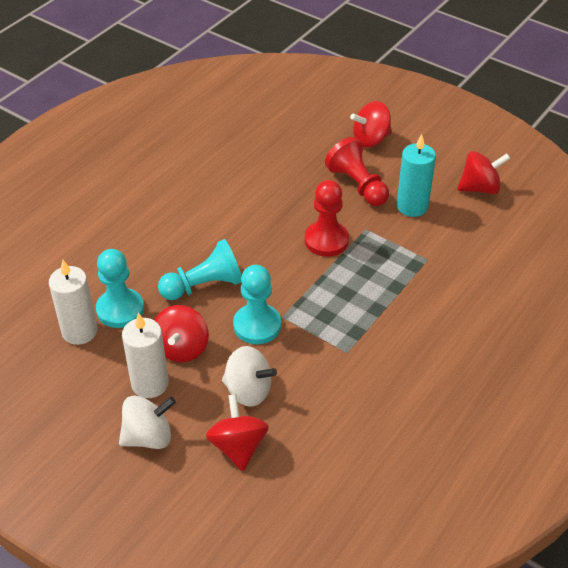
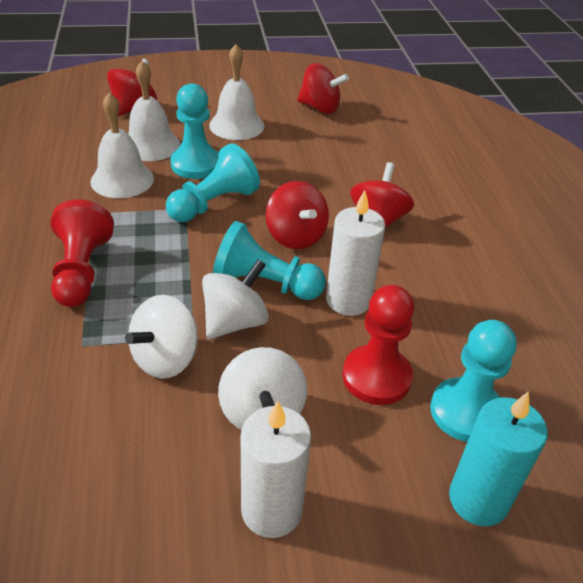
turquoise pawn: 3 -> 4
white bell: 0 -> 3
white spinning top: 2 -> 3

